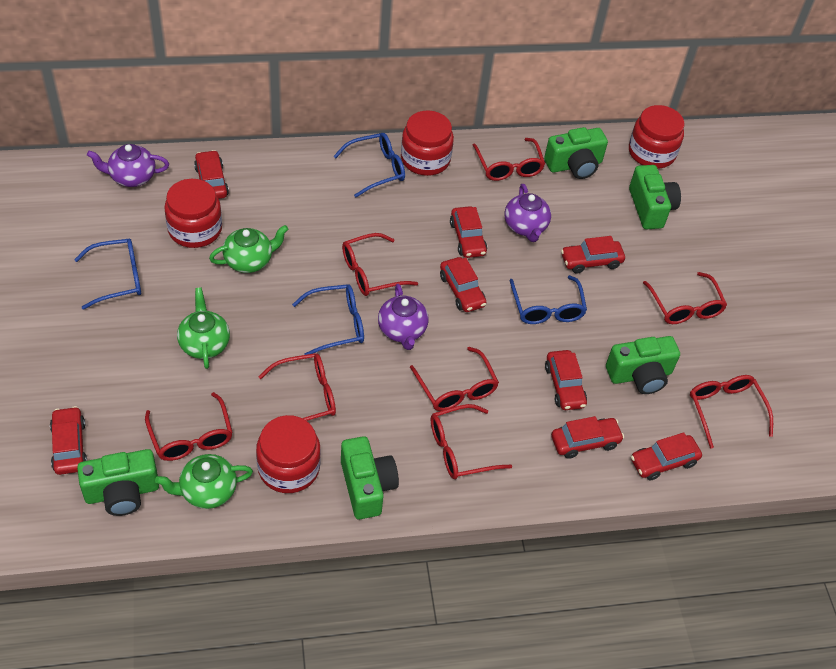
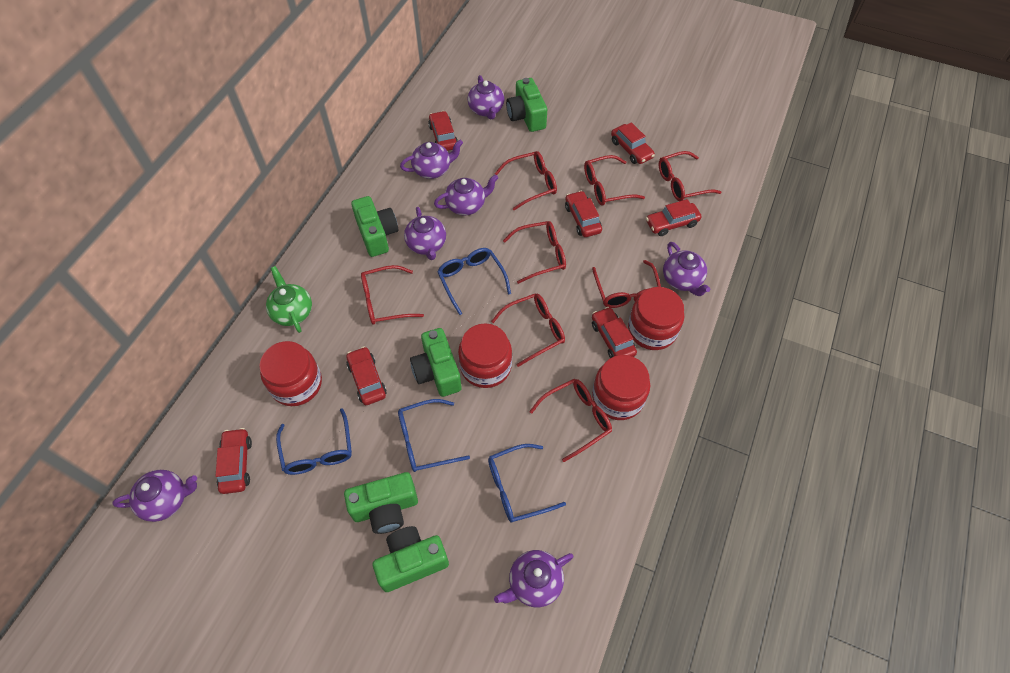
green teapot: 3 -> 1
purple teapot: 3 -> 7
red car: 8 -> 7

